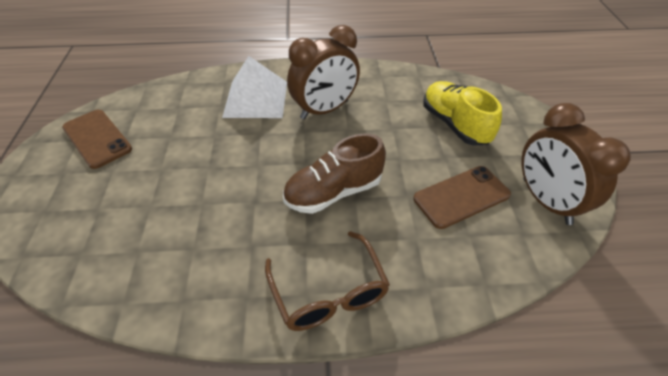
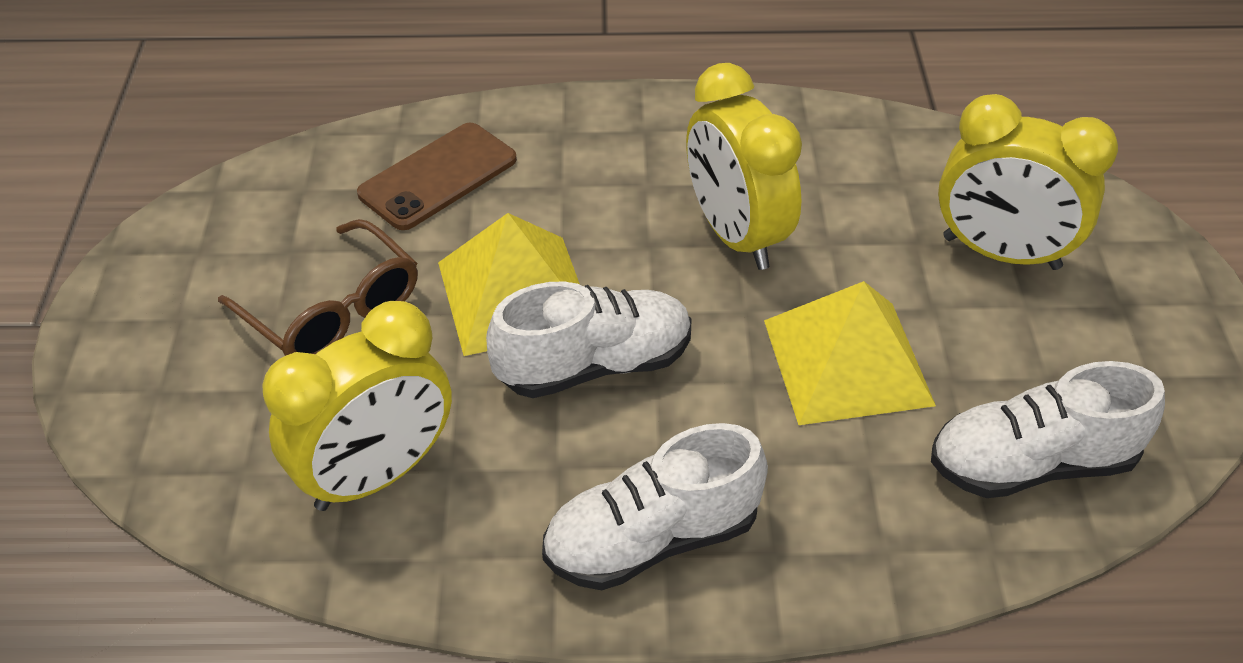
brown clock: 2 -> 0
brown phone: 2 -> 1
brown shoe: 1 -> 0
white pyramid: 1 -> 0
white shoe: 0 -> 3
yellow clock: 0 -> 3
yellow pyramid: 0 -> 2
yellow shoe: 1 -> 0

